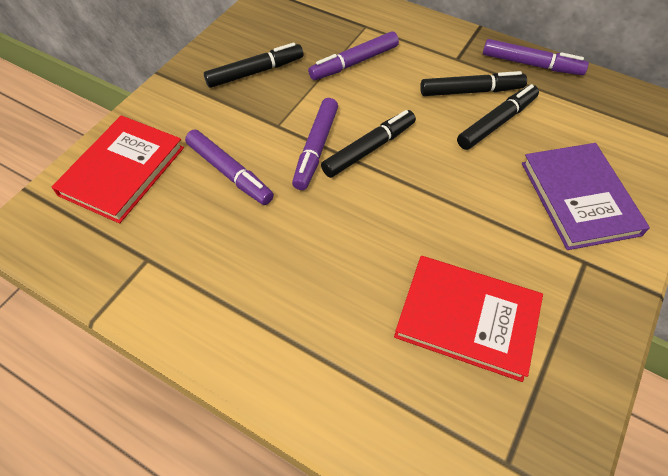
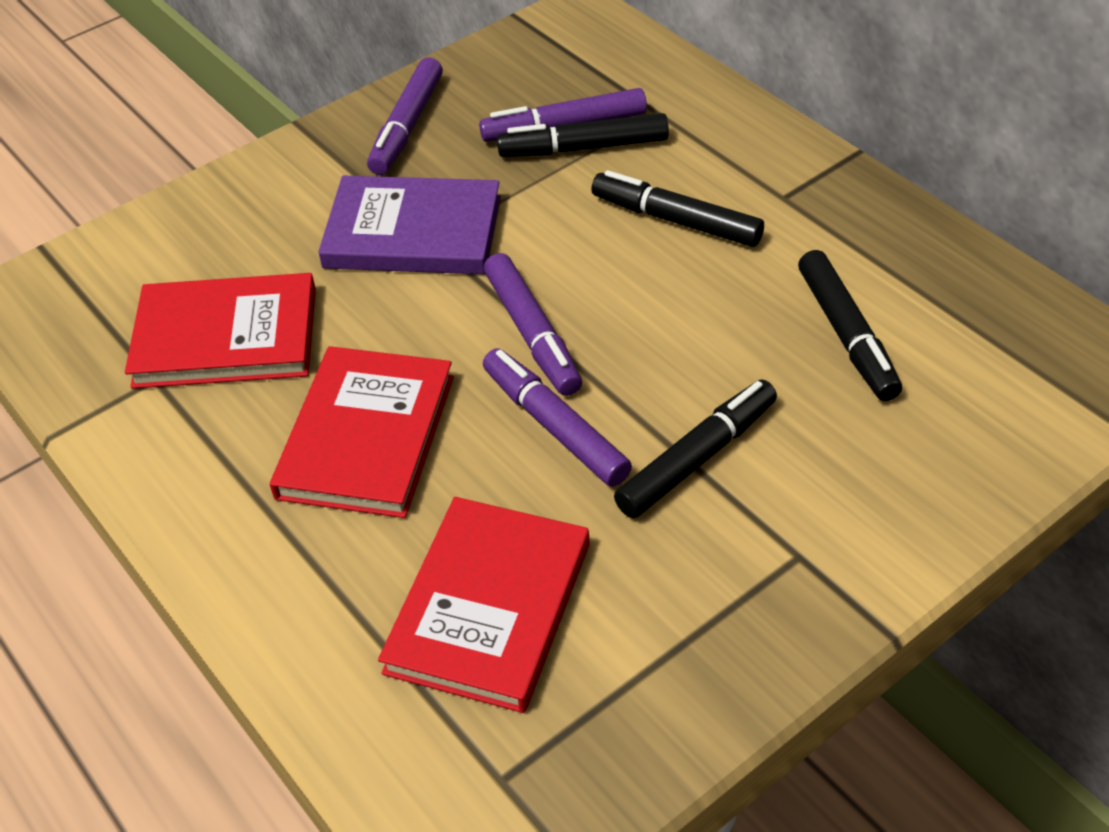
red book: 2 -> 3

